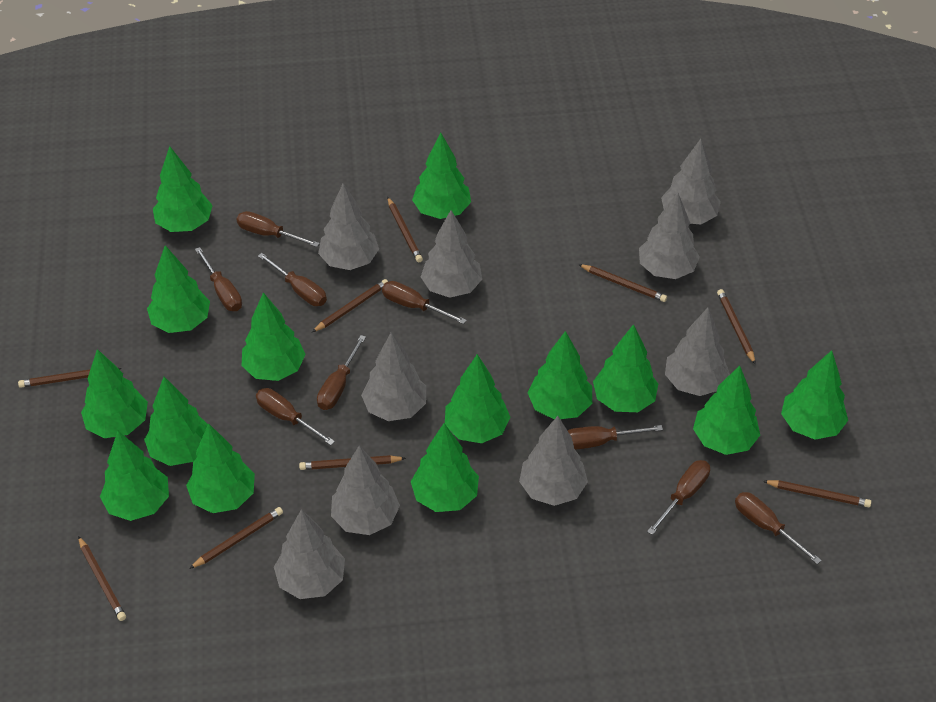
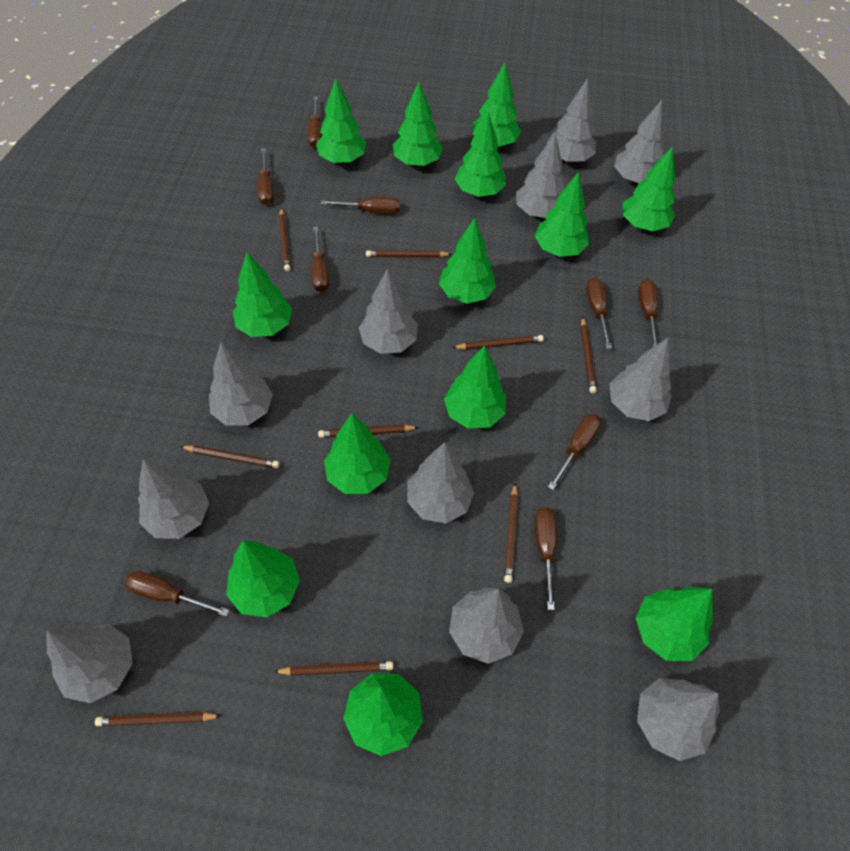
green tree: 14 -> 13
grey tree: 9 -> 11

